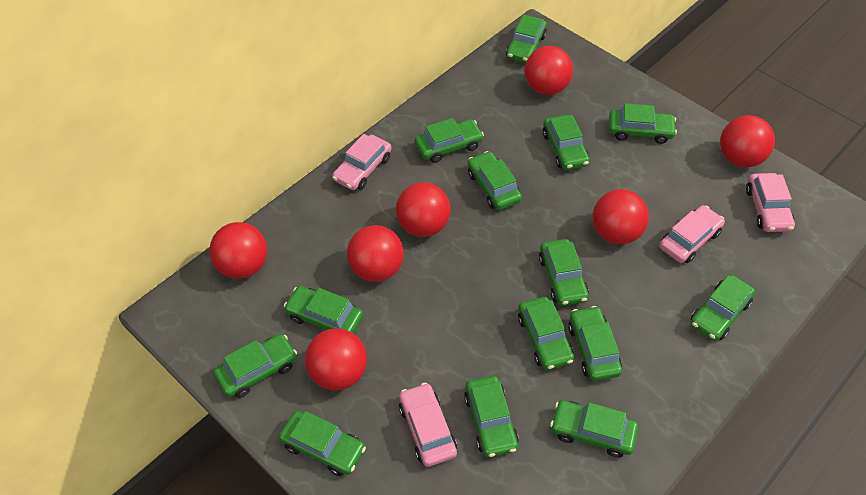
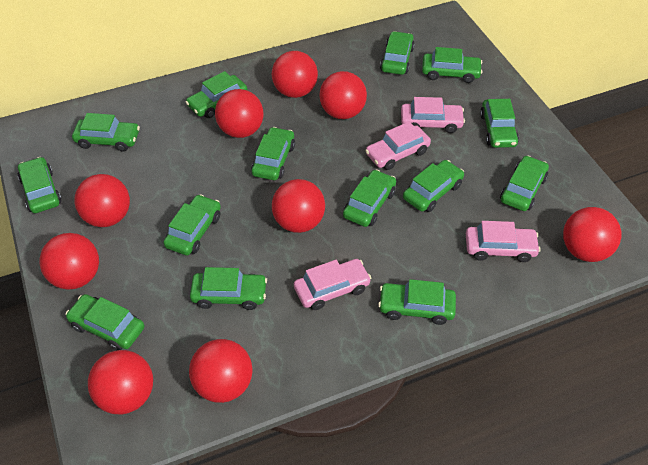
red ball: 7 -> 9

